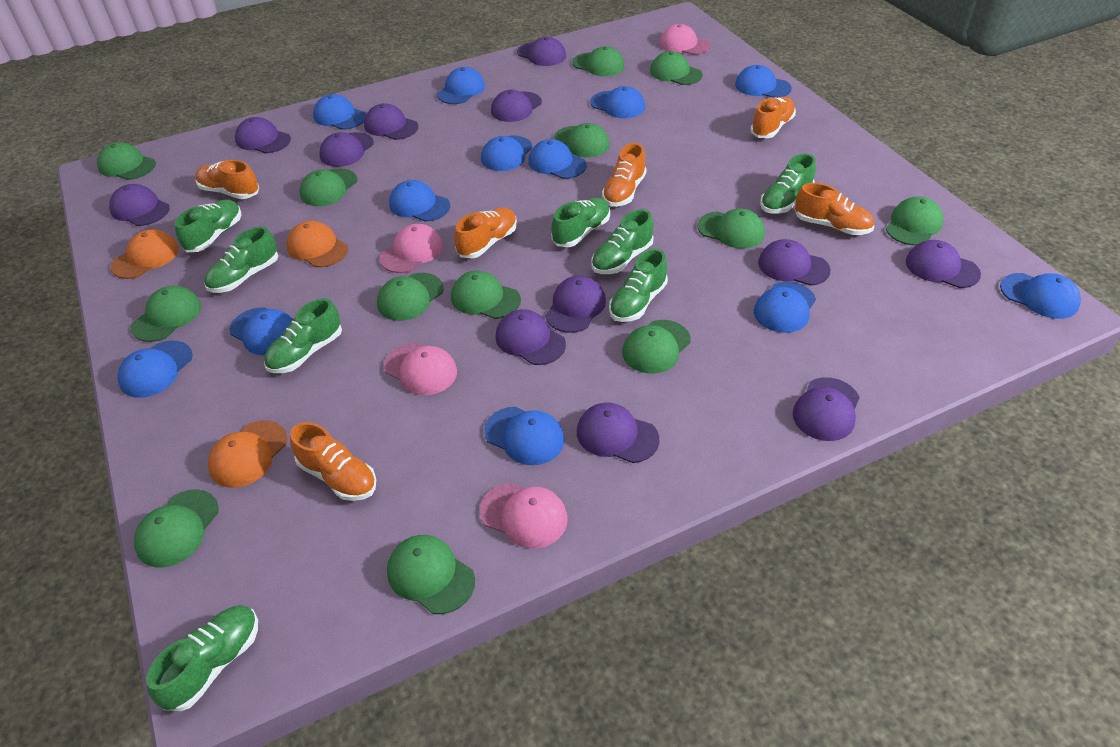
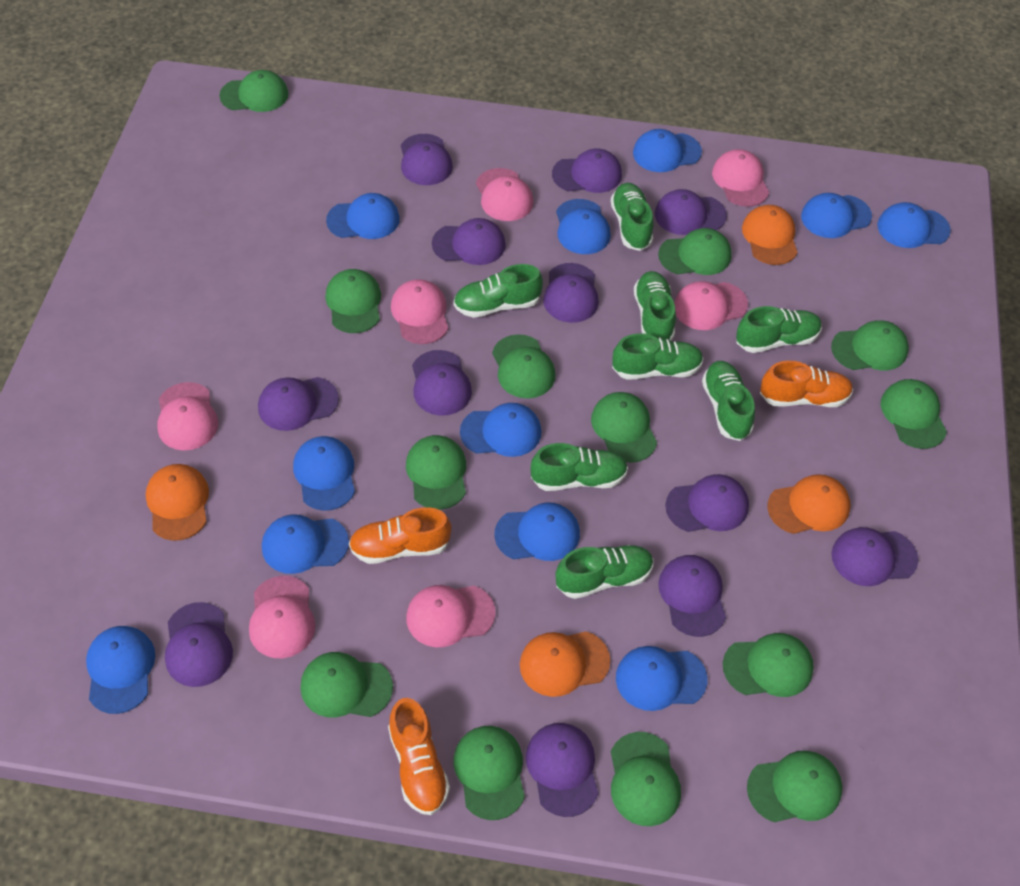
blue cap: 12 -> 11
orange cap: 3 -> 4
orange shoe: 6 -> 3
pink cap: 4 -> 7

